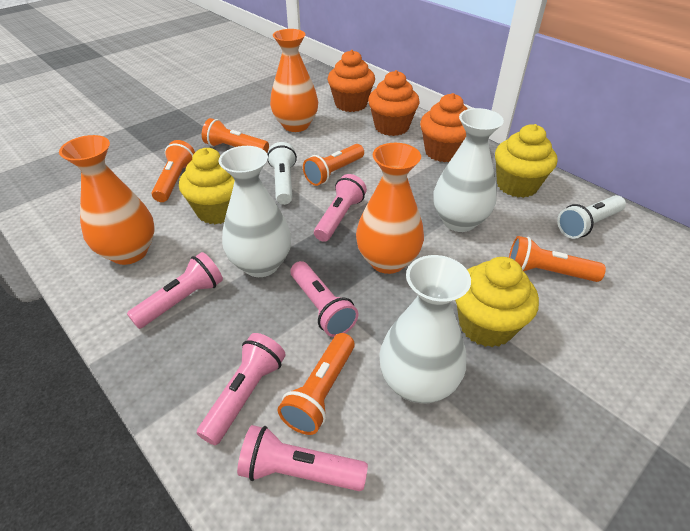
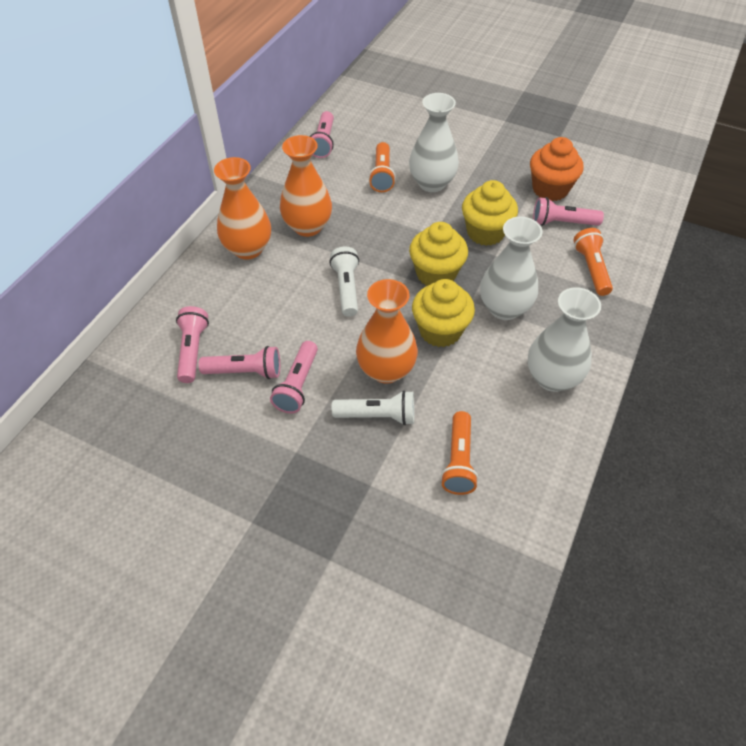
orange cupcake: 3 -> 1
orange flashlight: 5 -> 3

